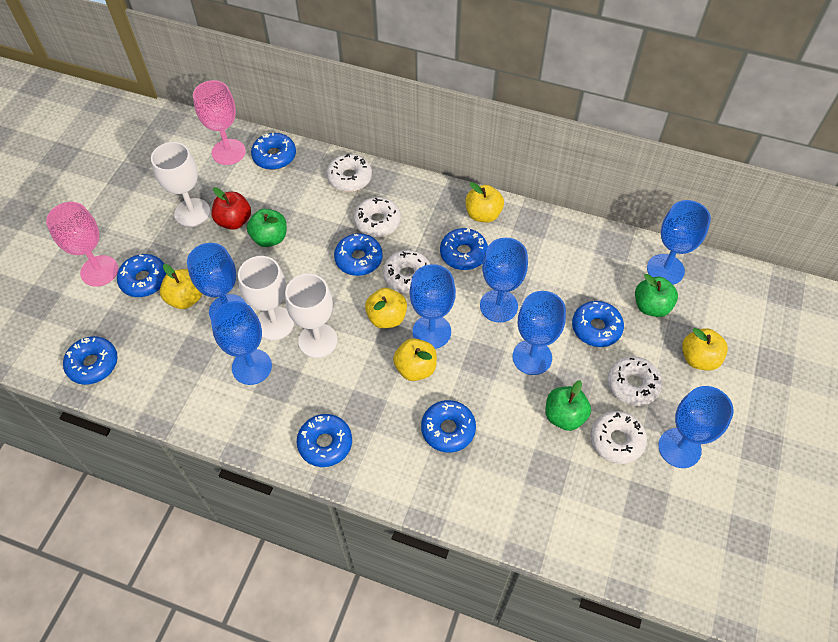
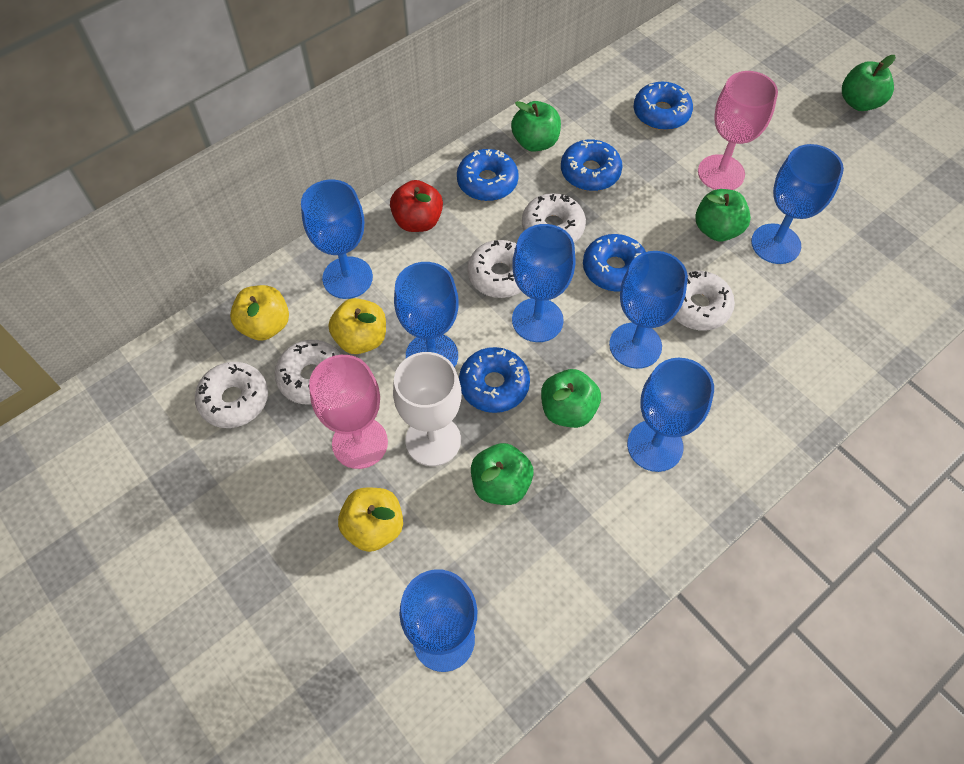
blue donut: 8 -> 5
green apple: 3 -> 5
white goblet: 3 -> 1
yellow apple: 5 -> 3

